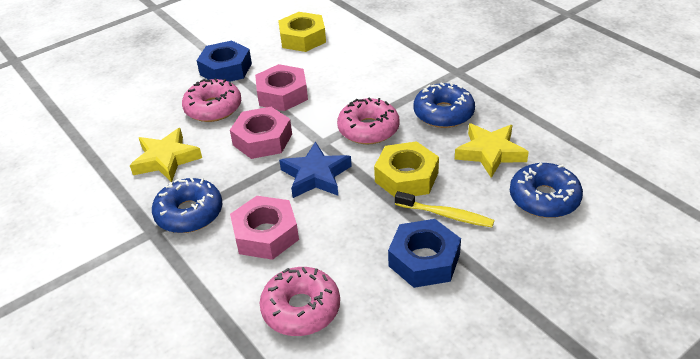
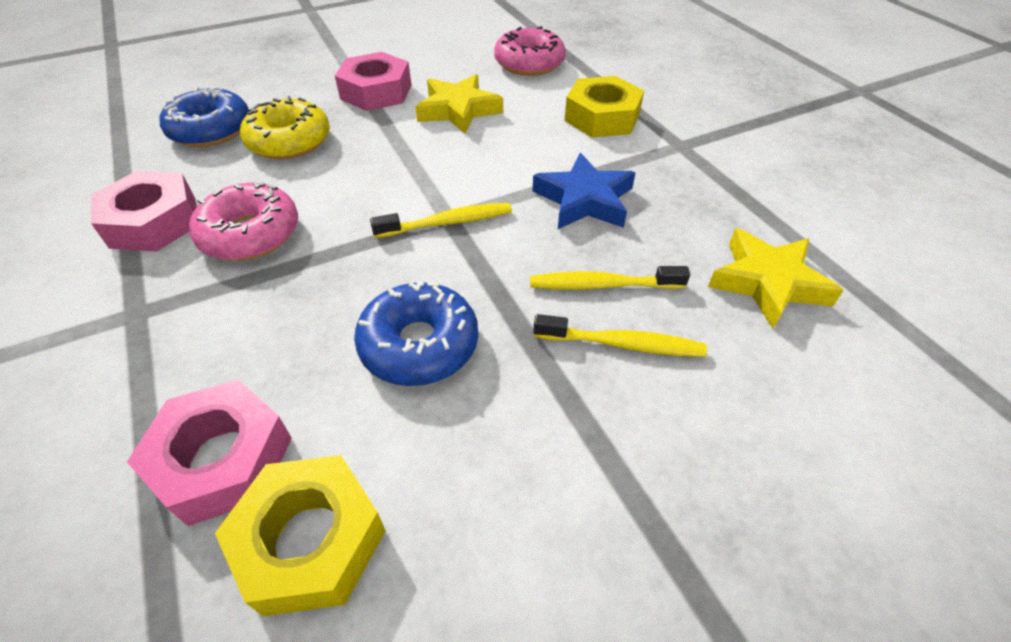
blue donut: 3 -> 2
blue nut: 2 -> 0
pink donut: 3 -> 2
yellow donut: 0 -> 1
yellow toothbrush: 1 -> 3

